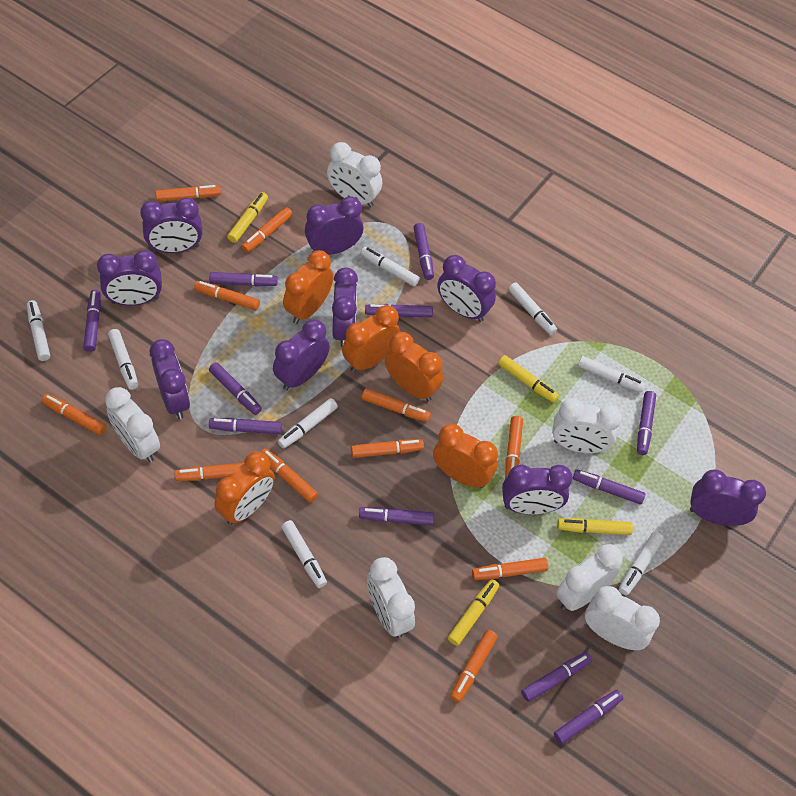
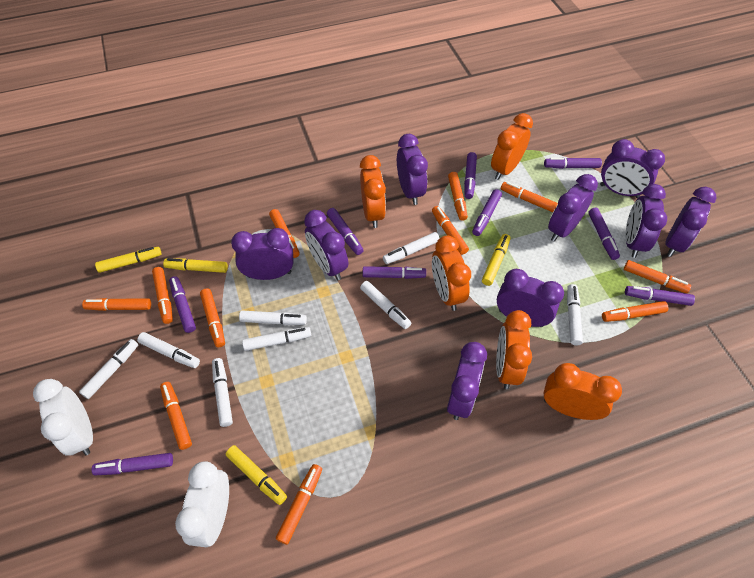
purple marker: 11 -> 9
white clock: 6 -> 2

